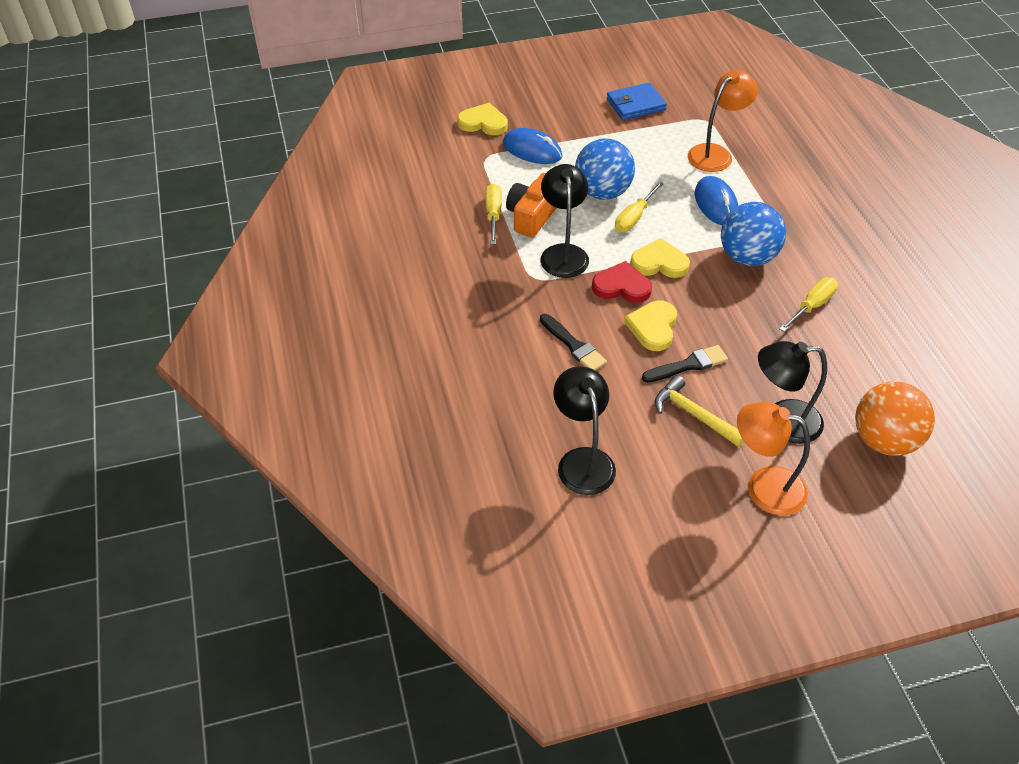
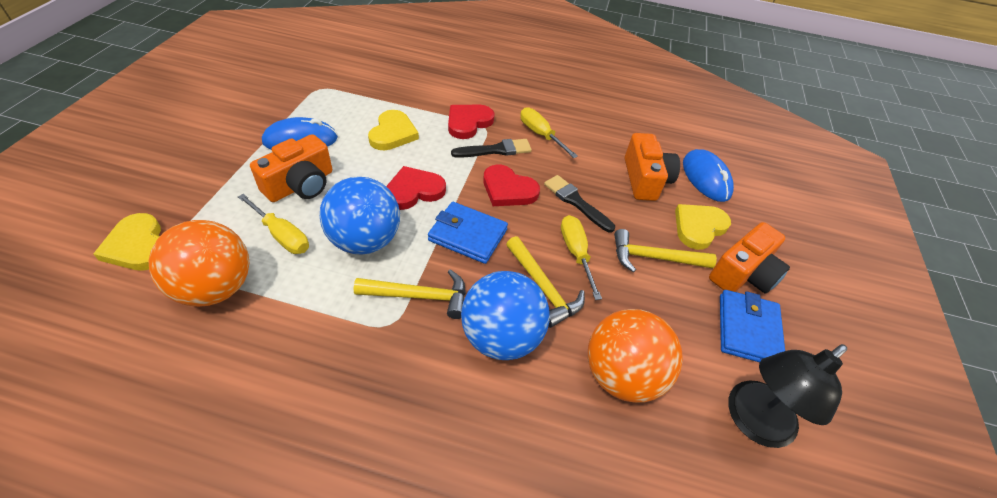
black lamp: 3 -> 1
blue wallet: 1 -> 2
orange ball: 1 -> 2
orange camera: 1 -> 3
orange lamp: 2 -> 0
red heart: 1 -> 3
yellow hammer: 1 -> 3

